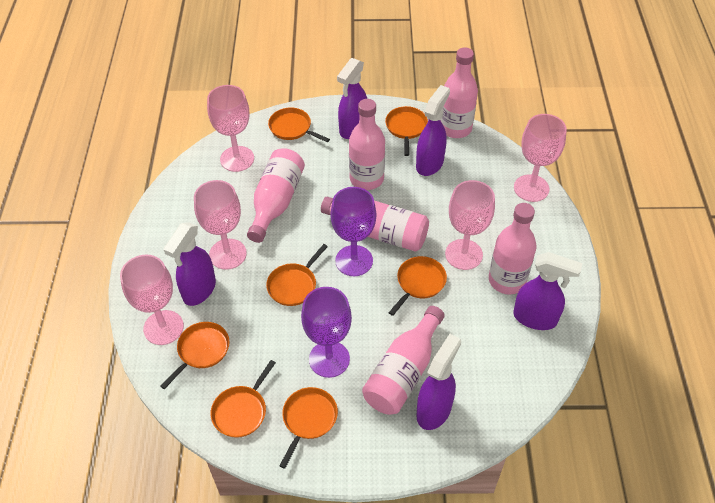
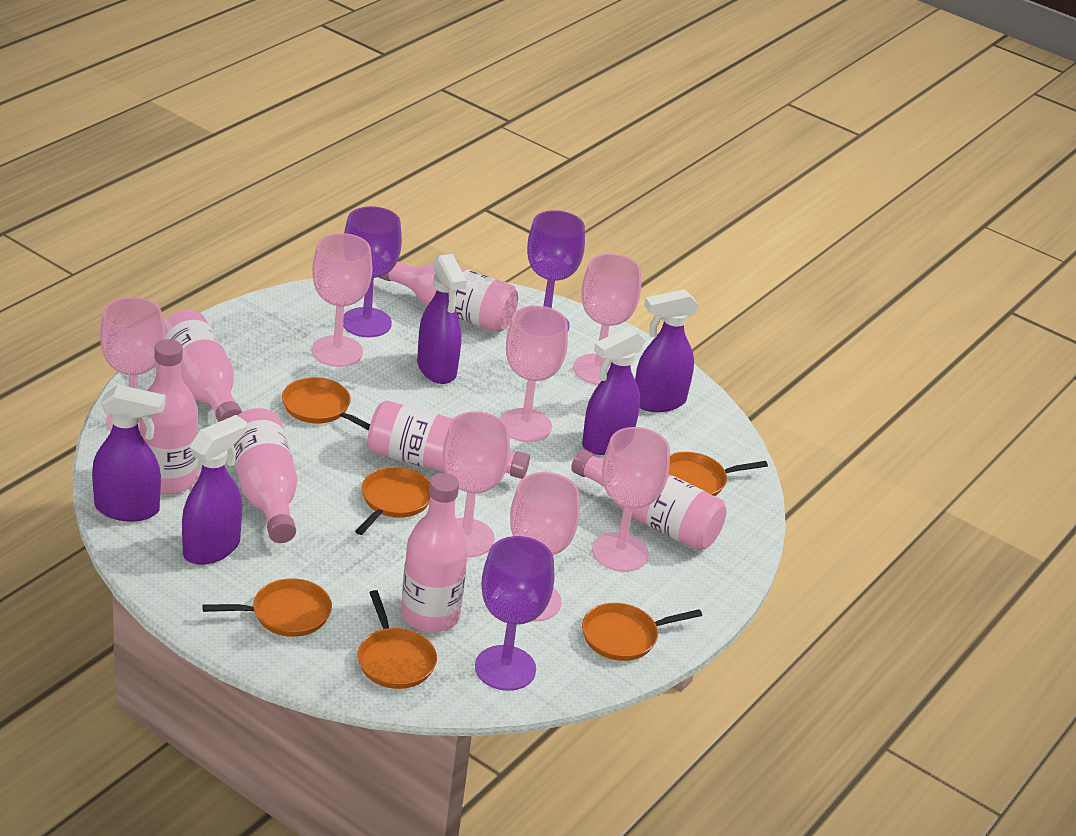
orange pan: 7 -> 6
pink bottle: 6 -> 7
pink goblet: 5 -> 7
purple goblet: 2 -> 3

